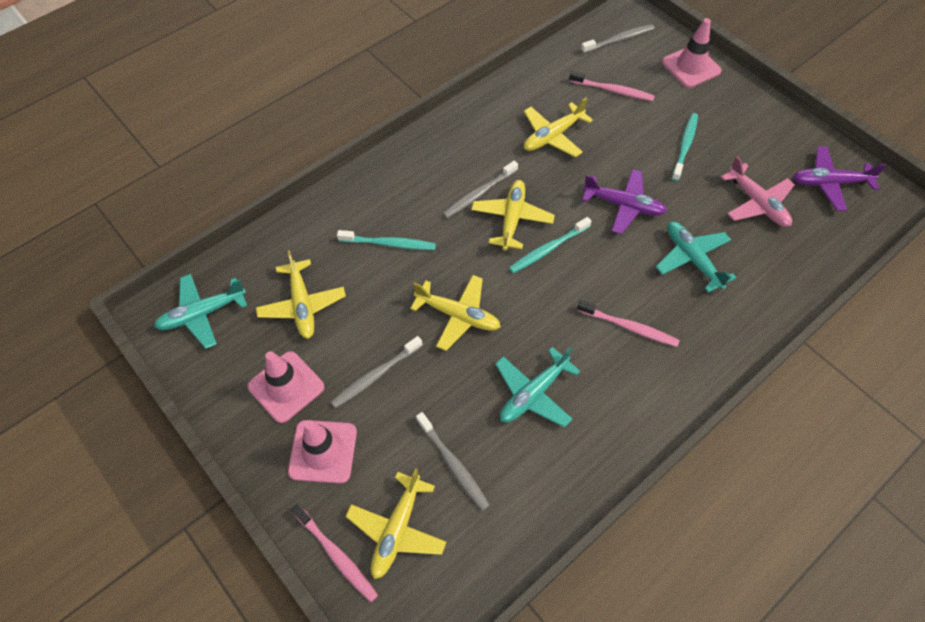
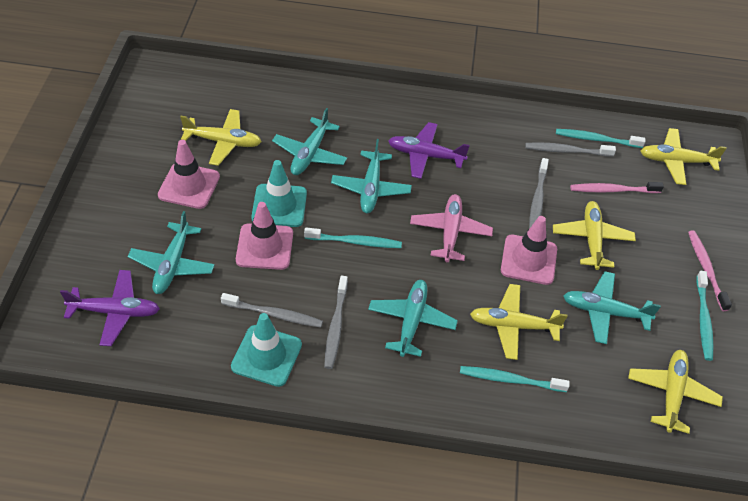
pink toothbrush: 3 -> 2
turquoise plane: 3 -> 5
turquoise toothbrush: 3 -> 4
turquoise traffic cone: 0 -> 2

